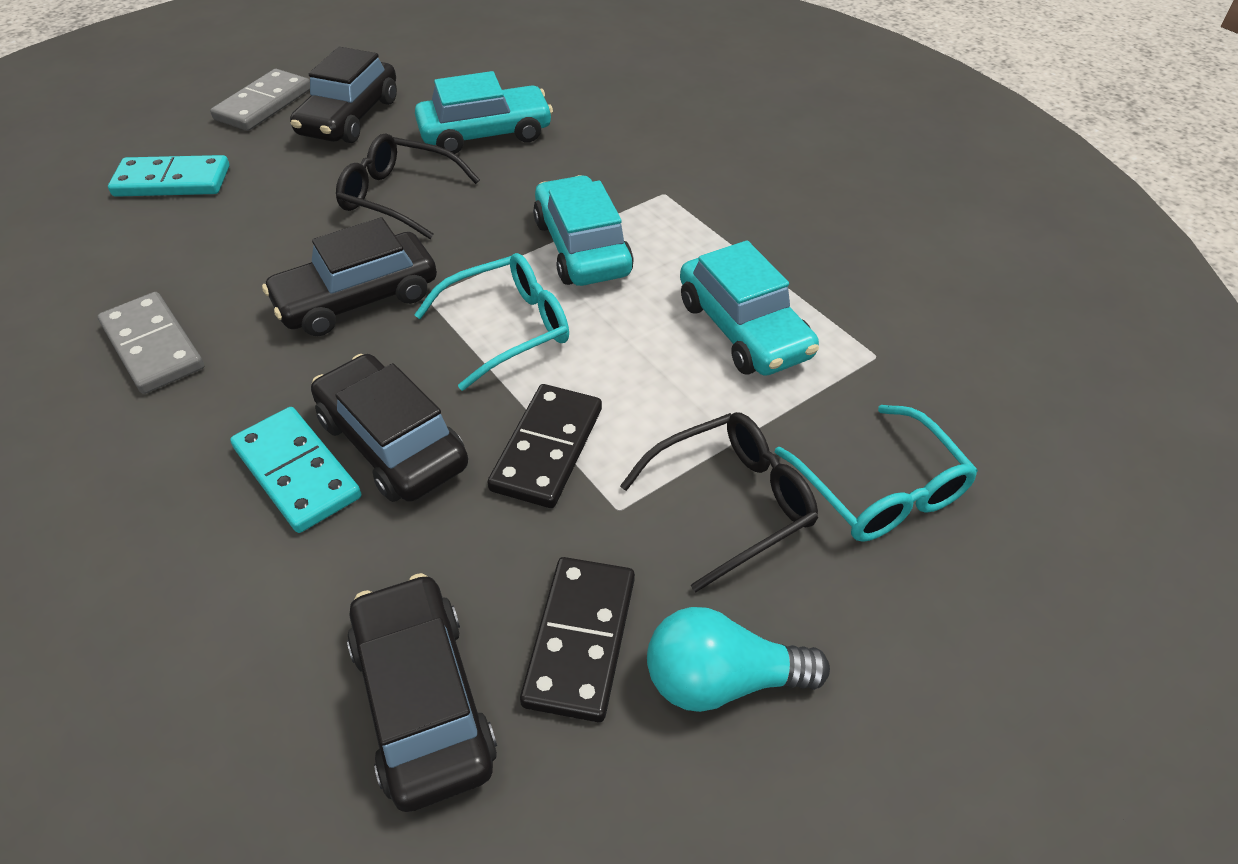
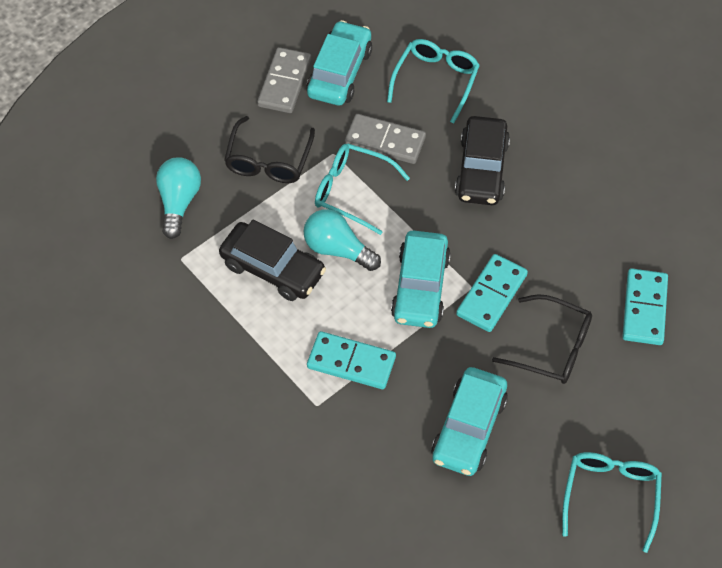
black car: 4 -> 2
black domino: 2 -> 0
turquoise domino: 2 -> 3
turquoise glasses: 2 -> 3
turquoise light bulb: 1 -> 2

